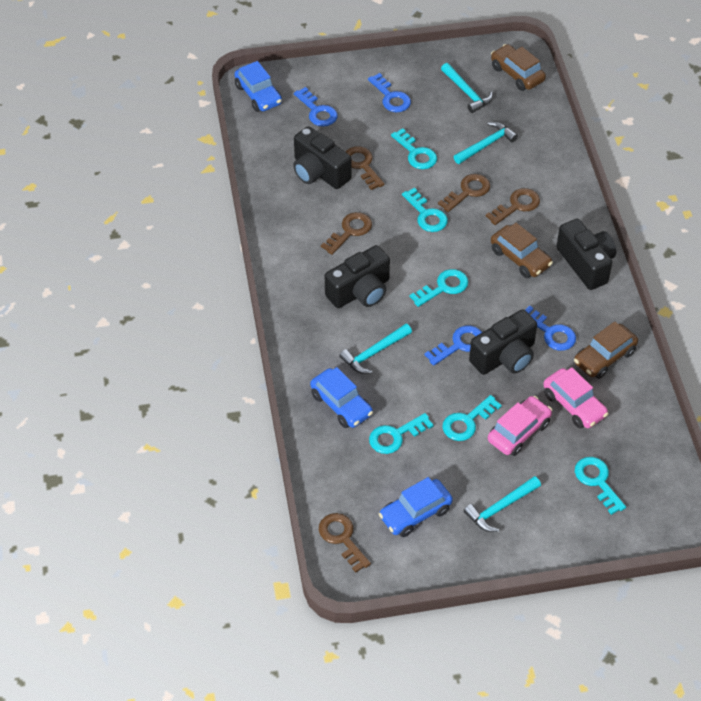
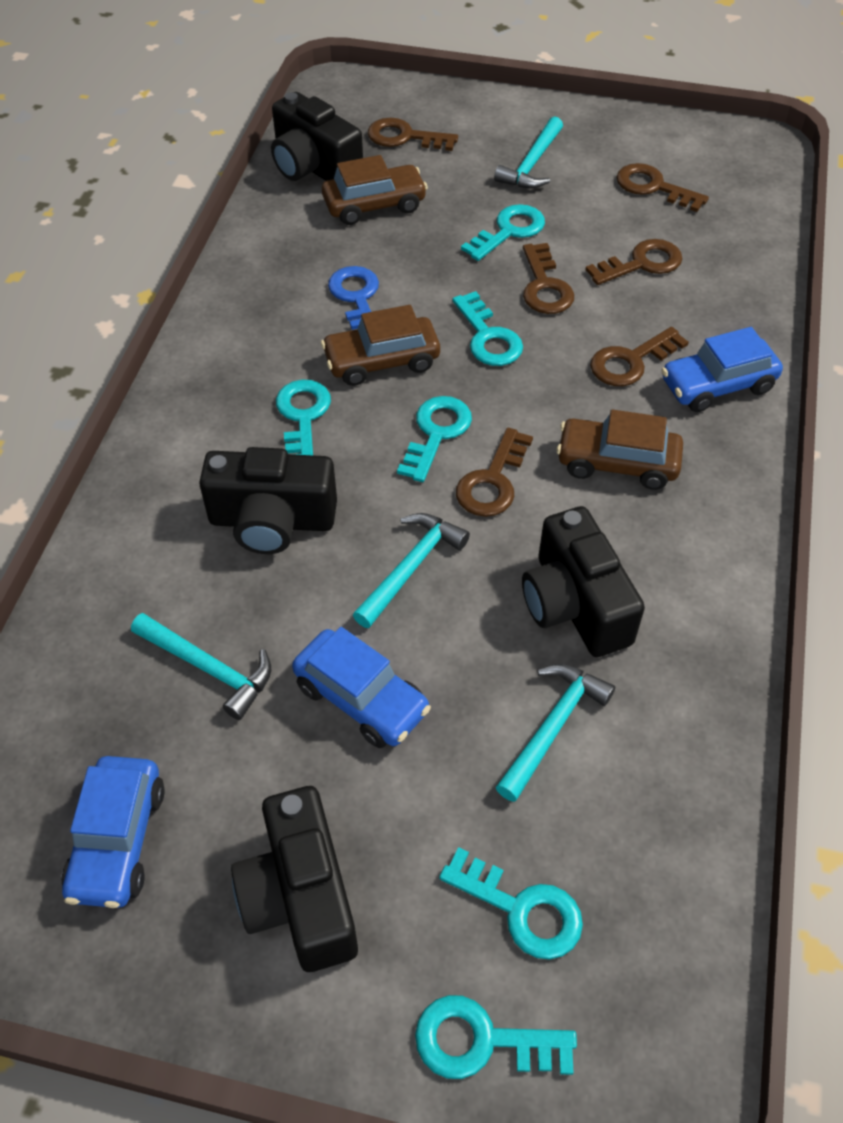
blue key: 4 -> 1
brown key: 5 -> 6
pink car: 2 -> 0

